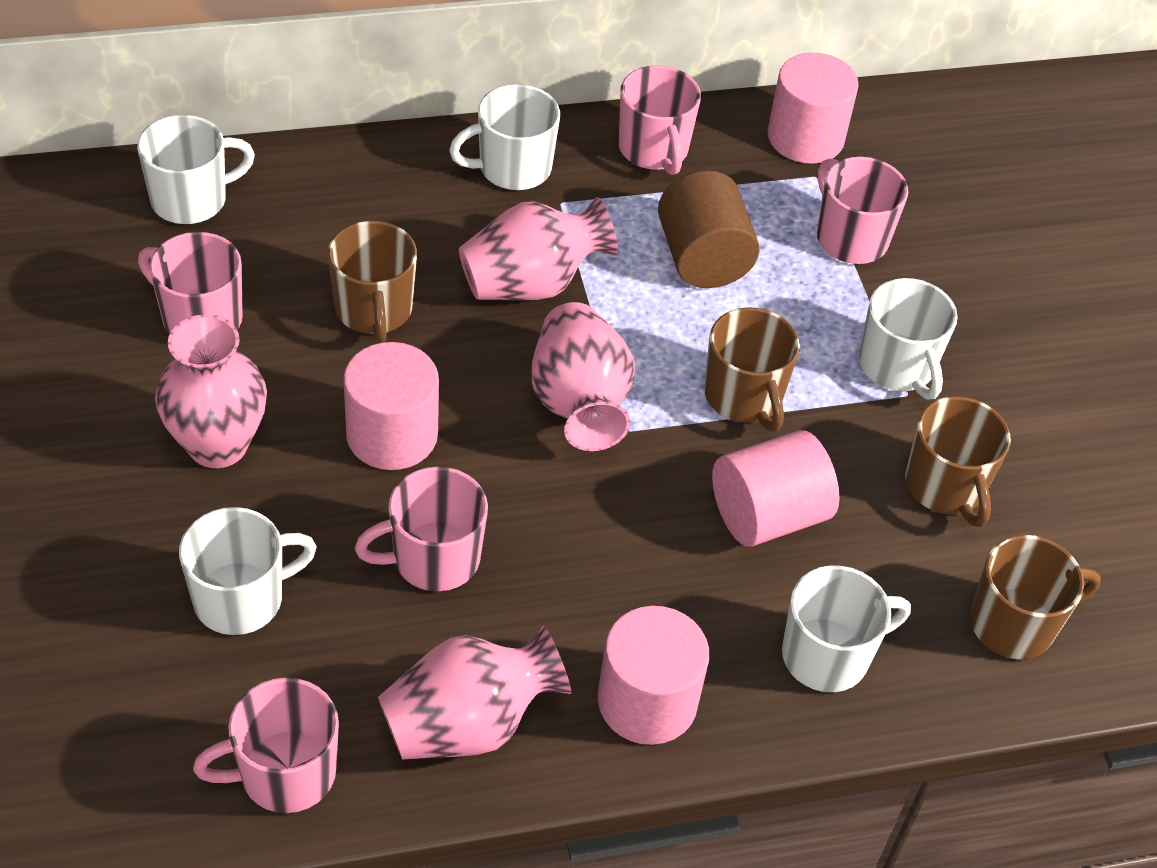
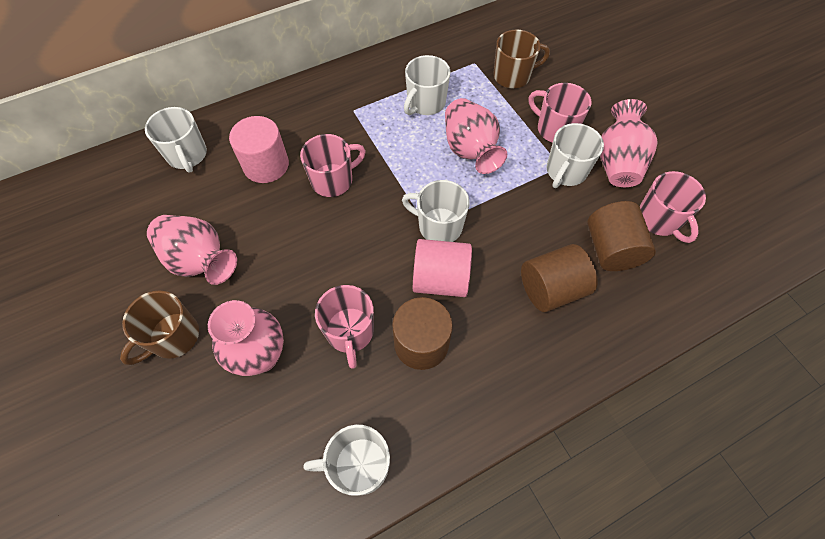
brown cylinder: 1 -> 3
brown mug: 4 -> 2
pink cylinder: 4 -> 2
pink mug: 5 -> 4

